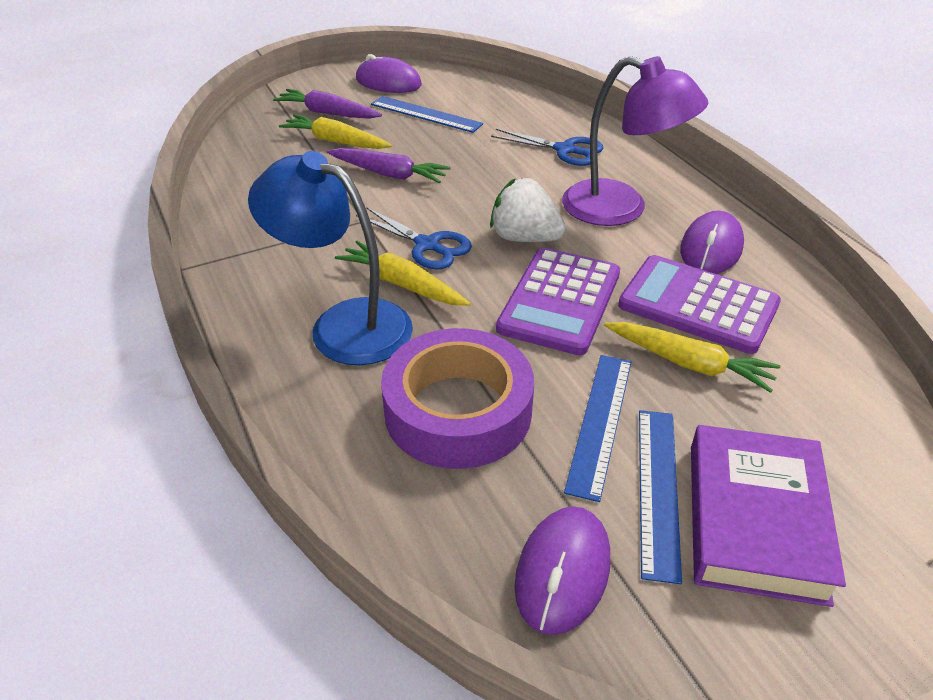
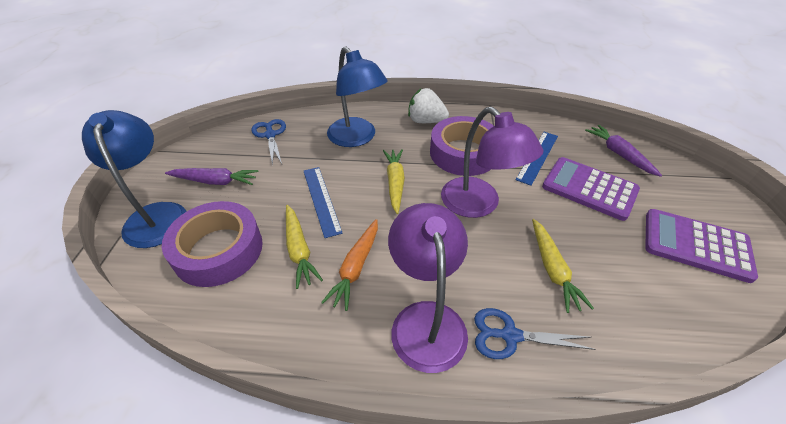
blue lamp: 1 -> 2
blue ruler: 3 -> 2
orange carrot: 0 -> 1
purple book: 1 -> 0
purple lamp: 1 -> 2
purple mouse: 3 -> 0
purple tape: 1 -> 2

